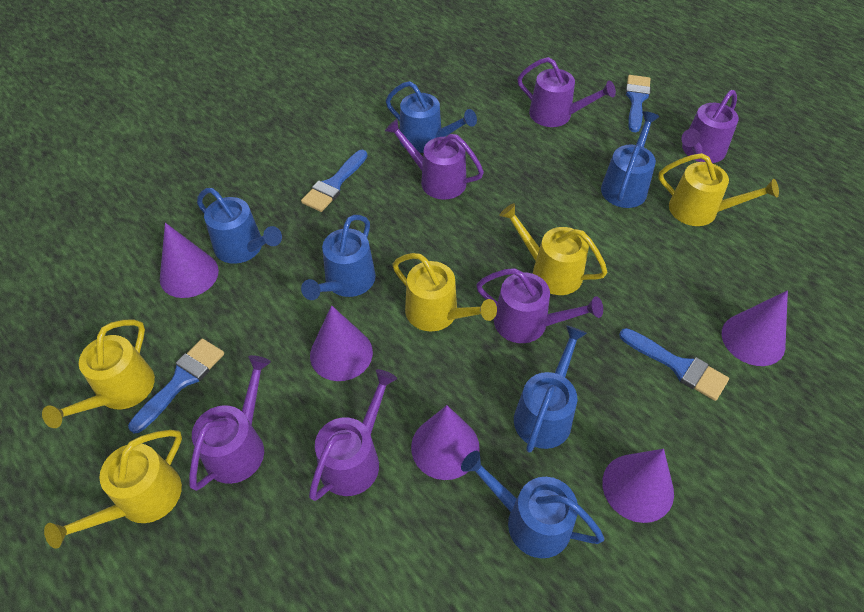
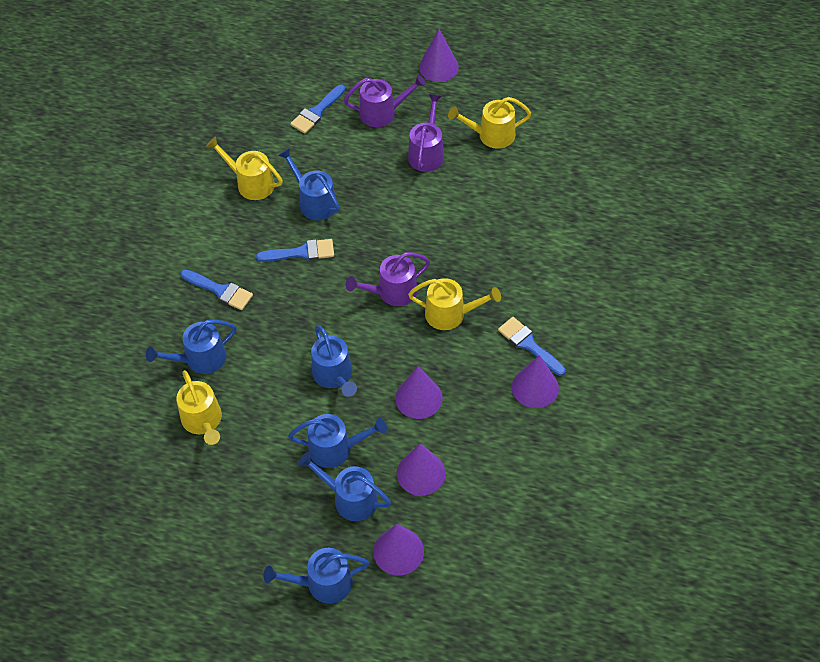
purple watering can: 6 -> 3
yellow watering can: 5 -> 4

